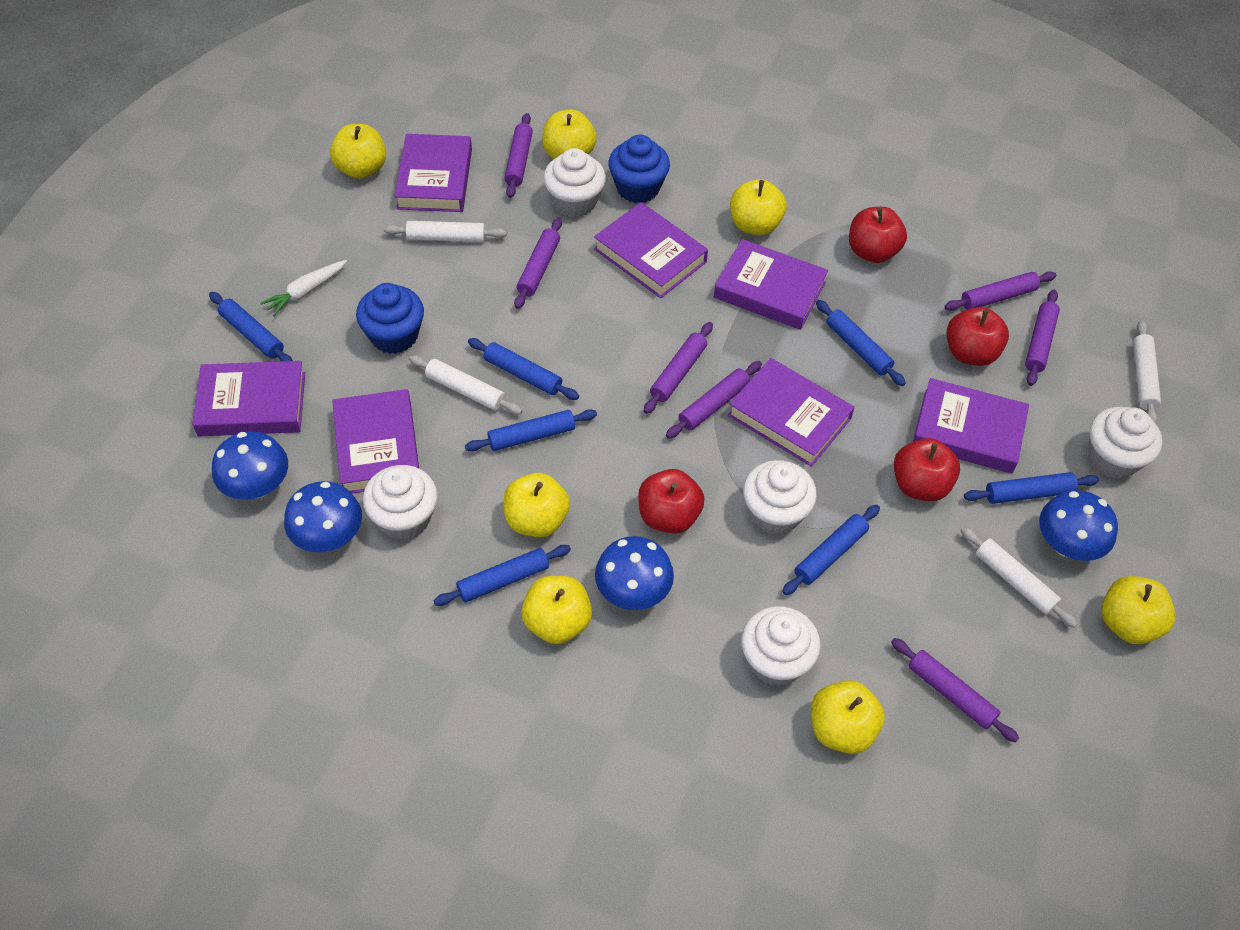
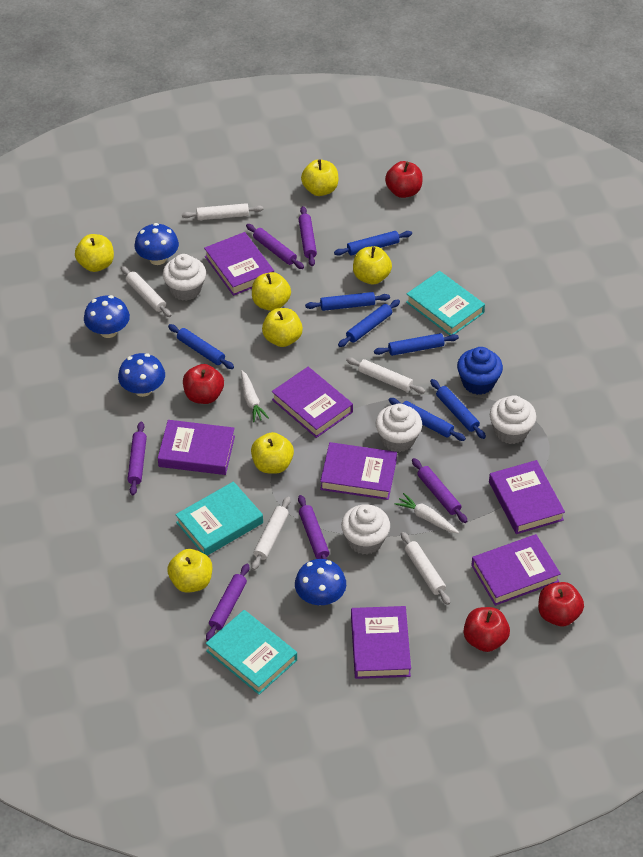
blue cupcake: 2 -> 1
purple rolling pin: 7 -> 6
turquoise book: 0 -> 3
white carrot: 1 -> 2
white cupcake: 5 -> 4
white rolling pin: 4 -> 5

